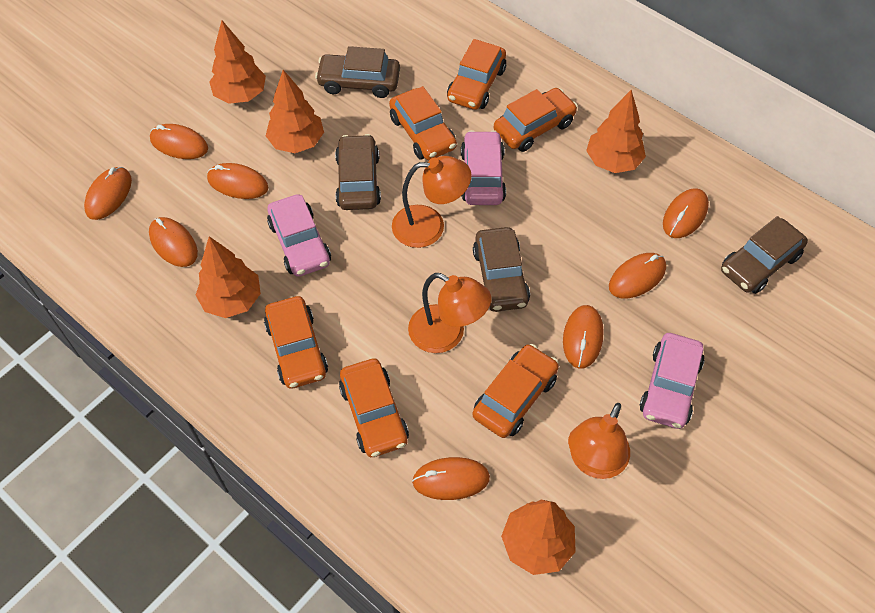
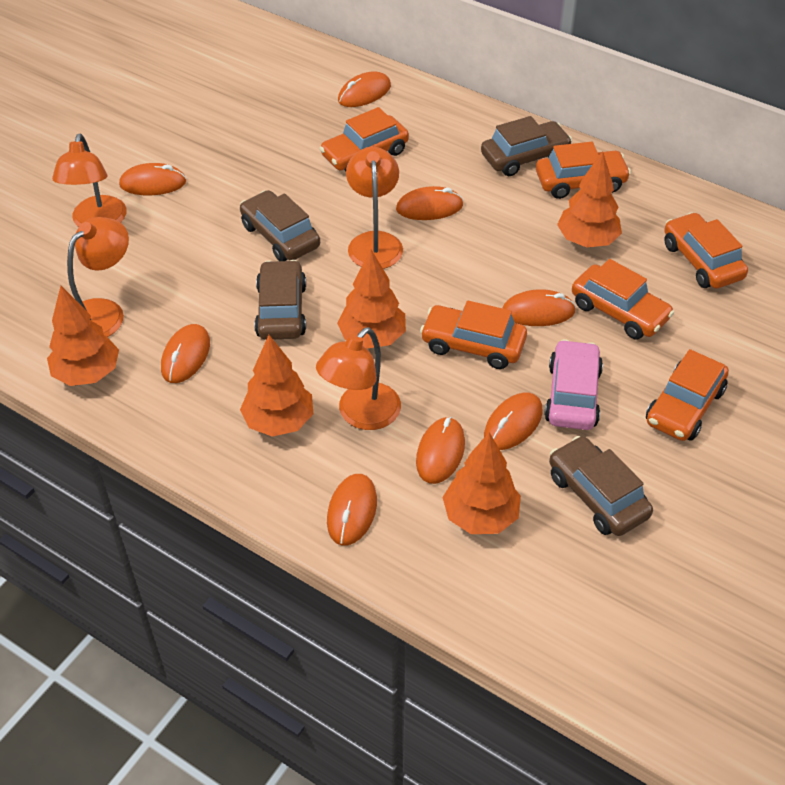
orange lamp: 3 -> 4
pink car: 3 -> 1

